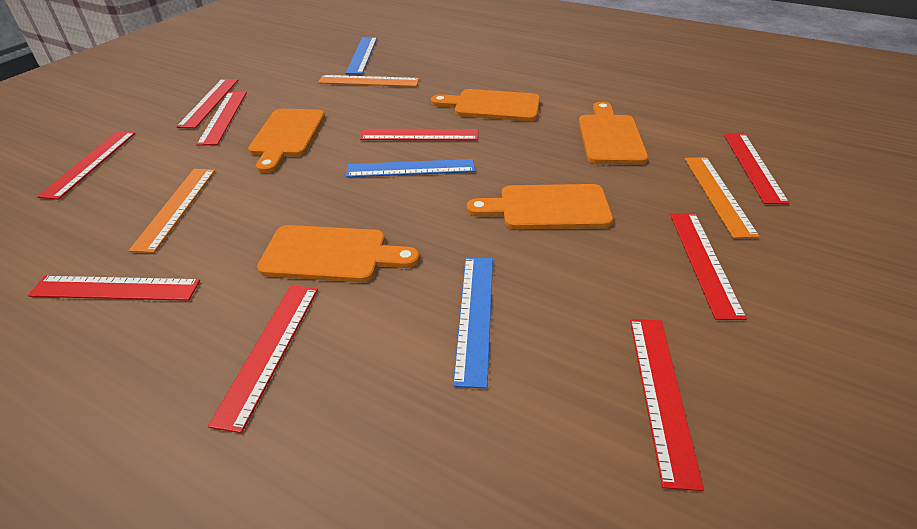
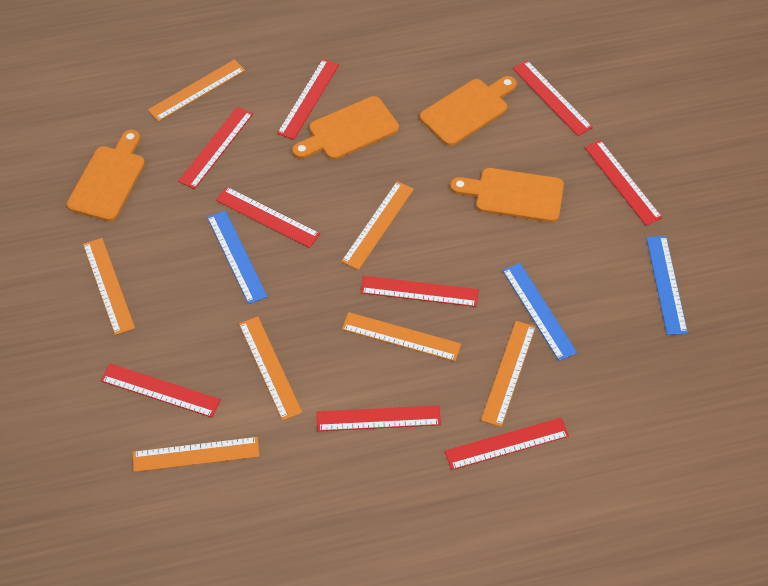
orange cutting board: 5 -> 4
orange ruler: 3 -> 7

